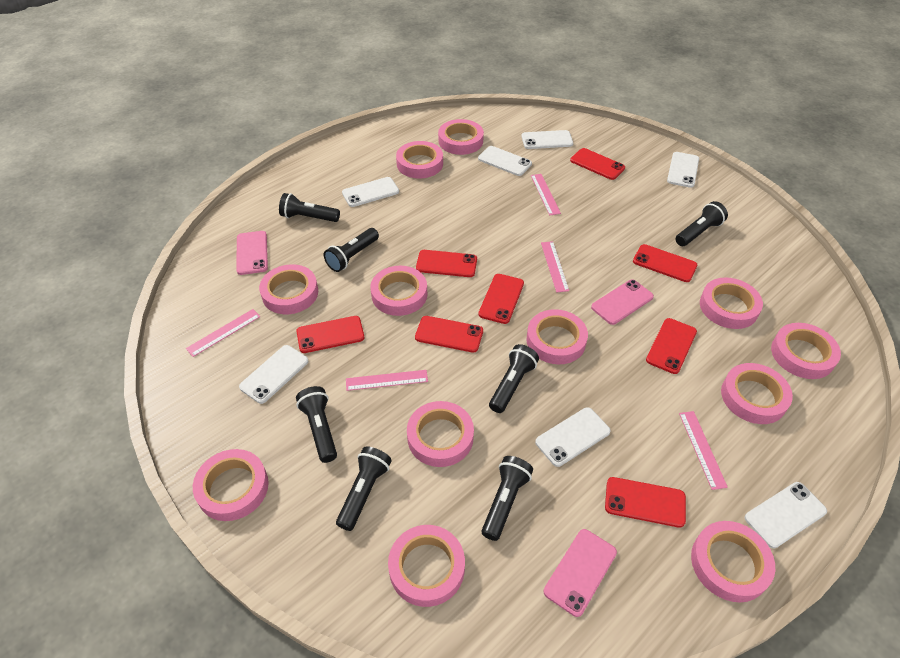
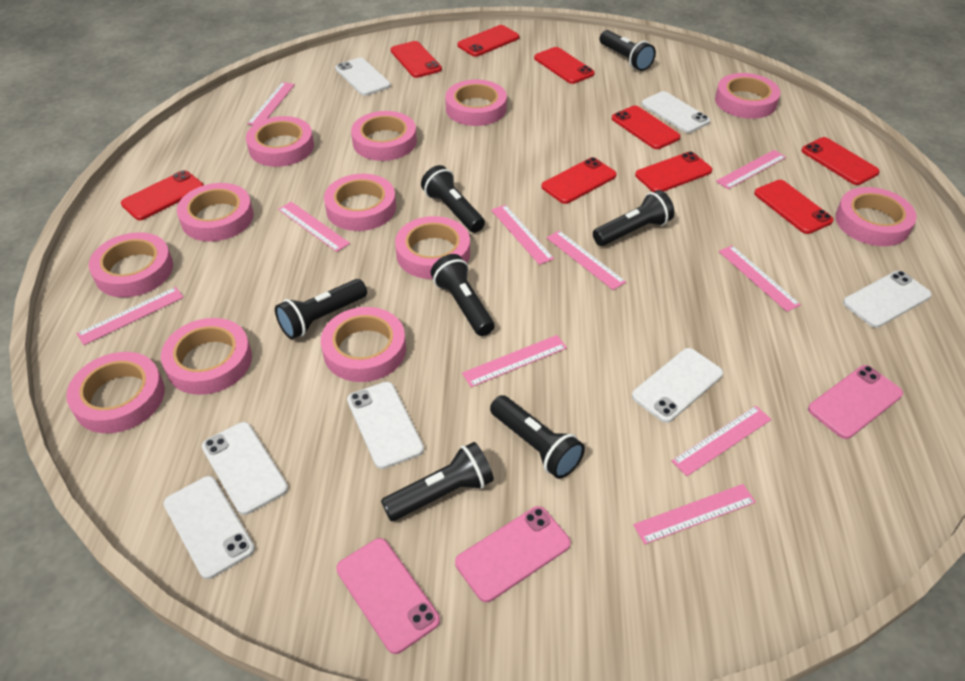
pink ruler: 5 -> 10
red phone: 8 -> 9

